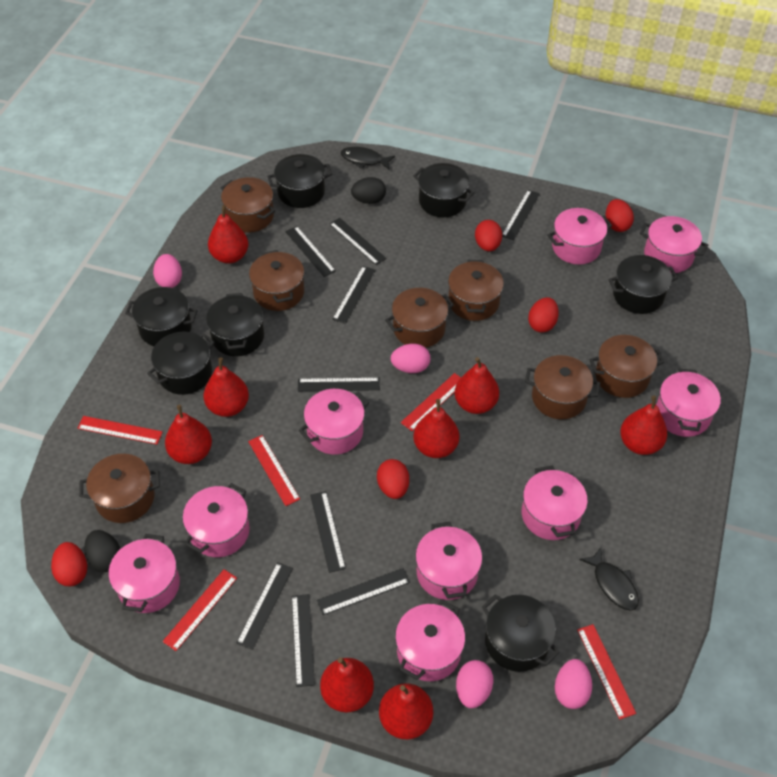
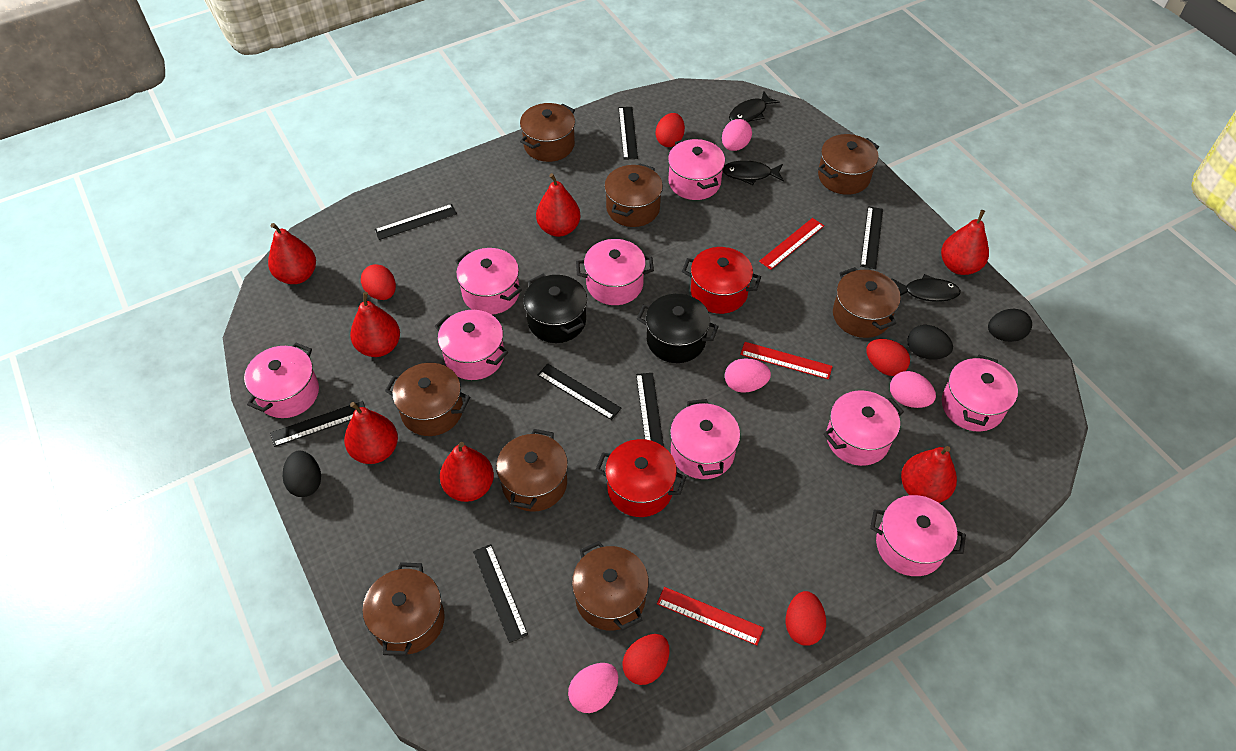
black egg: 2 -> 3
black fish: 2 -> 3
black pot: 7 -> 2
black ruler: 9 -> 7
brown pot: 7 -> 8
red pear: 8 -> 7
red pot: 0 -> 2
red ruler: 5 -> 3

